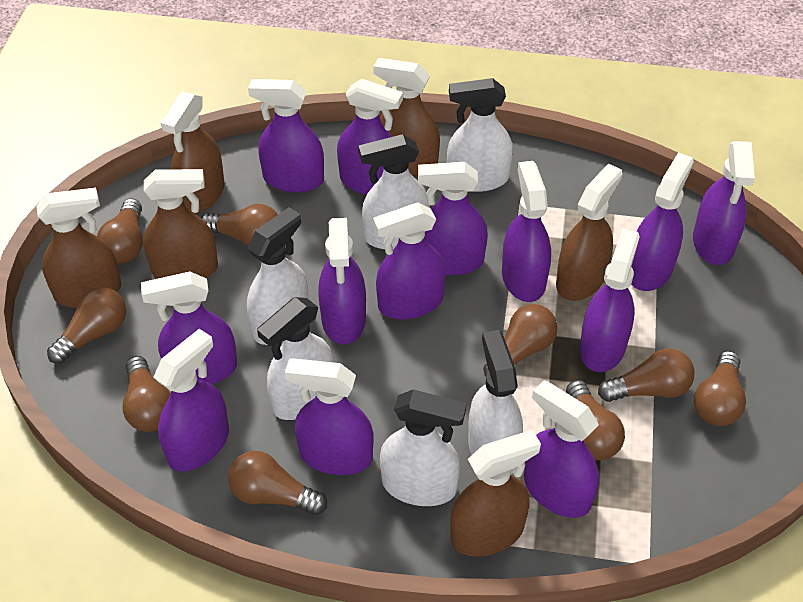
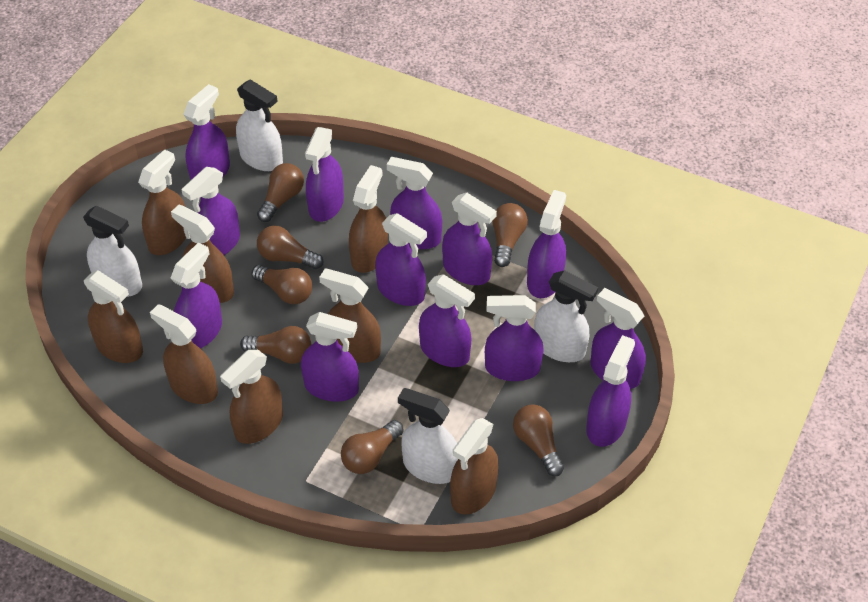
brown light bulb: 9 -> 7
brown spray bottle: 6 -> 8
white spray bottle: 6 -> 4

